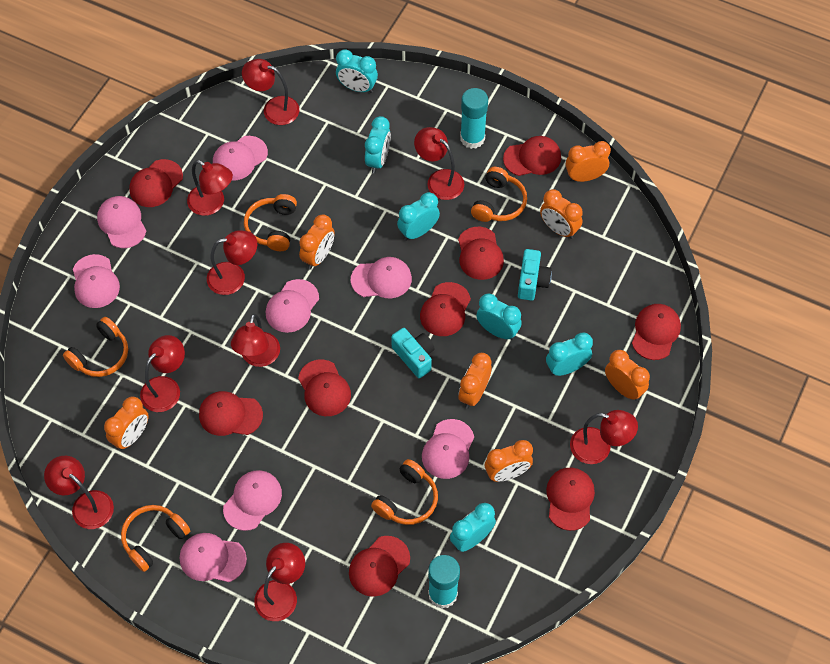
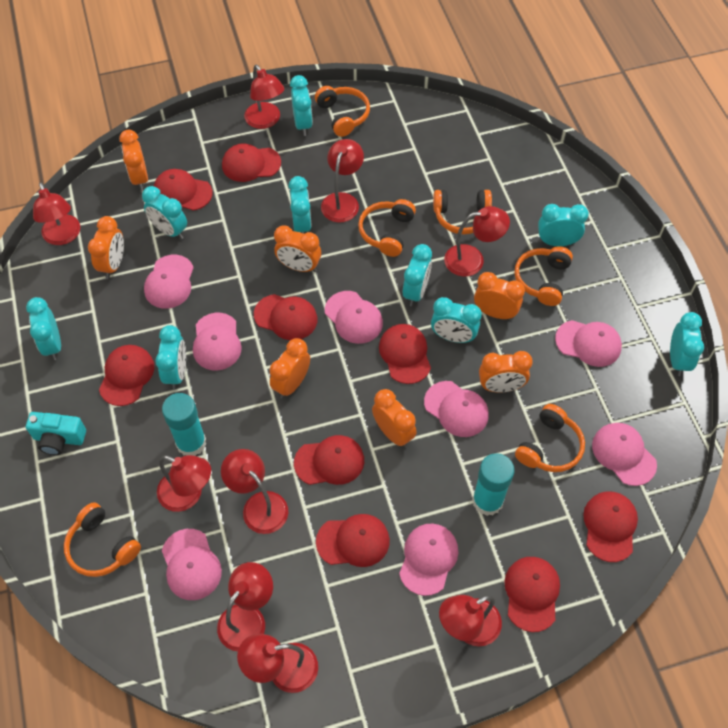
orange headphones: 5 -> 6
turquoise camera: 2 -> 1
turquoise clock: 6 -> 9

